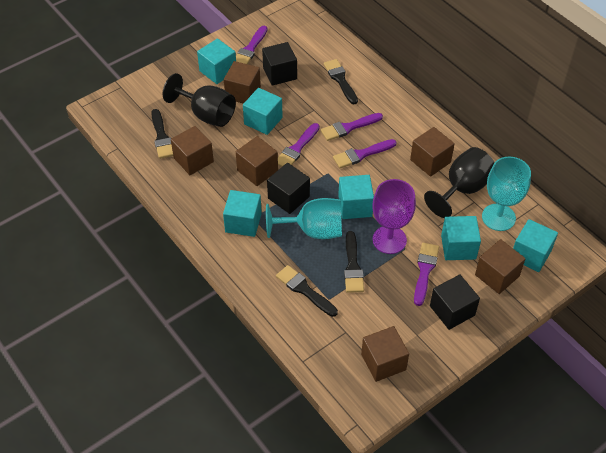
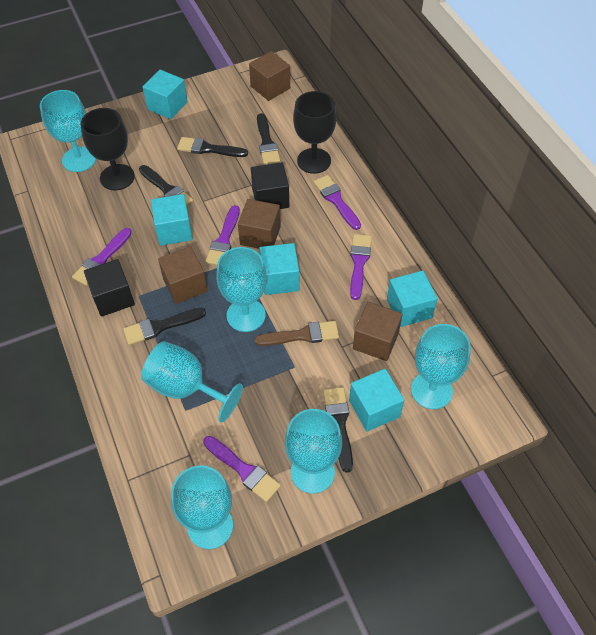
black brush: 4 -> 5
black cube: 3 -> 2
brown brush: 0 -> 1
brown cube: 6 -> 4
purple goblet: 1 -> 0
turquoise cube: 6 -> 5
turquoise goblet: 2 -> 6

